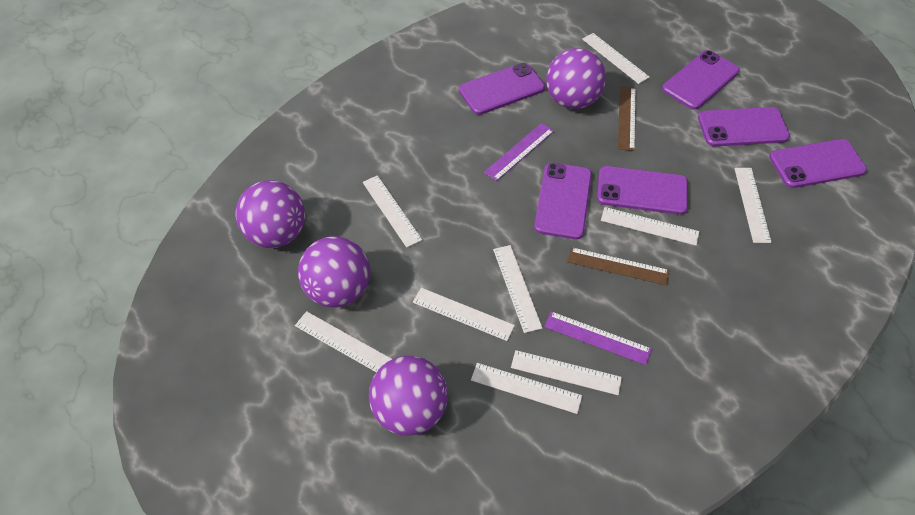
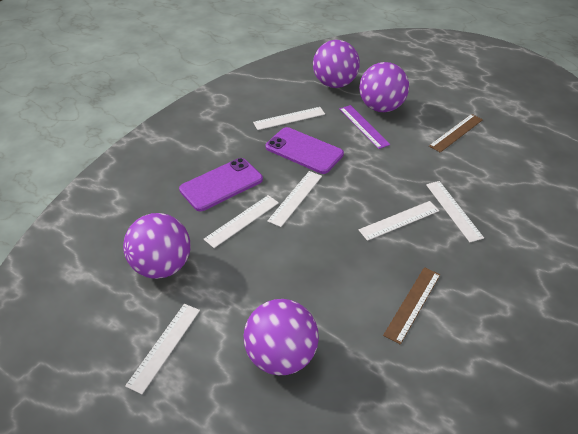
purple phone: 6 -> 2
purple ruler: 2 -> 1
white ruler: 9 -> 6

